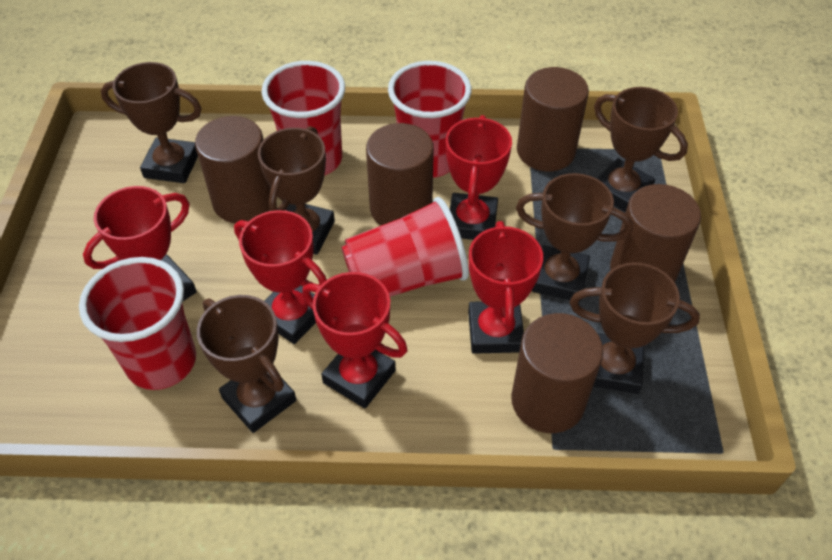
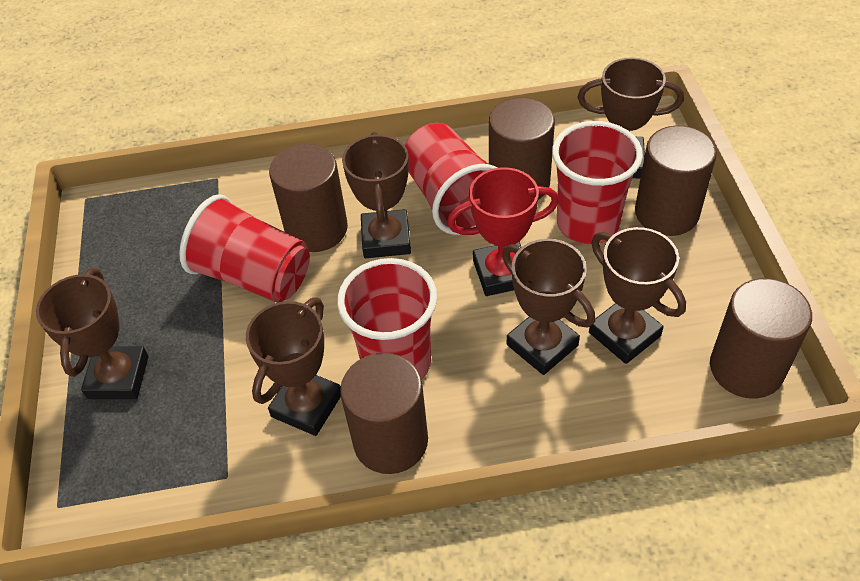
red trophy: 5 -> 1

